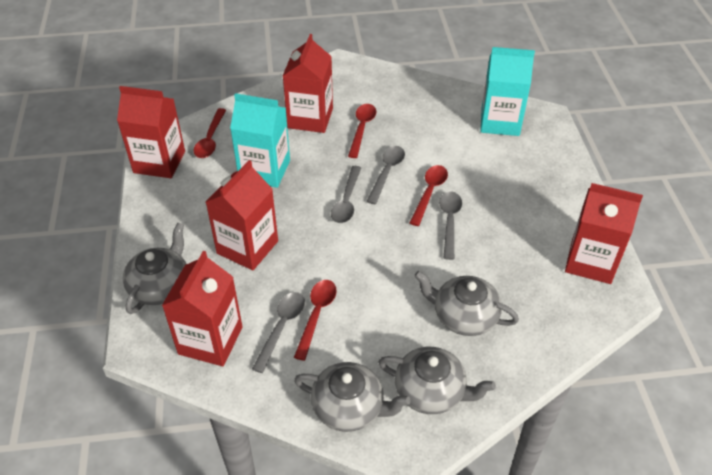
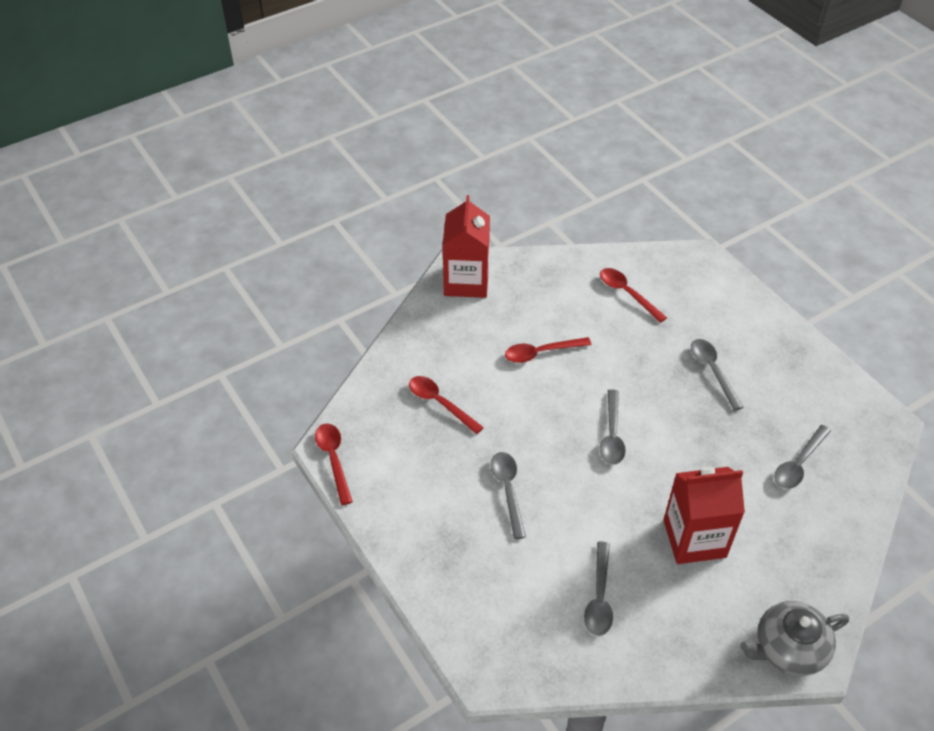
grey spoon: 4 -> 5
grey teapot: 4 -> 1
red carton: 5 -> 2
turquoise carton: 2 -> 0

